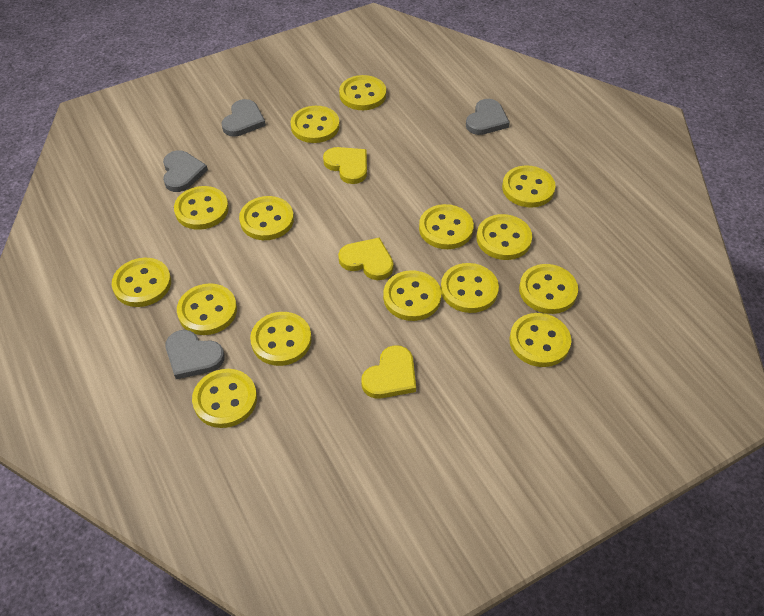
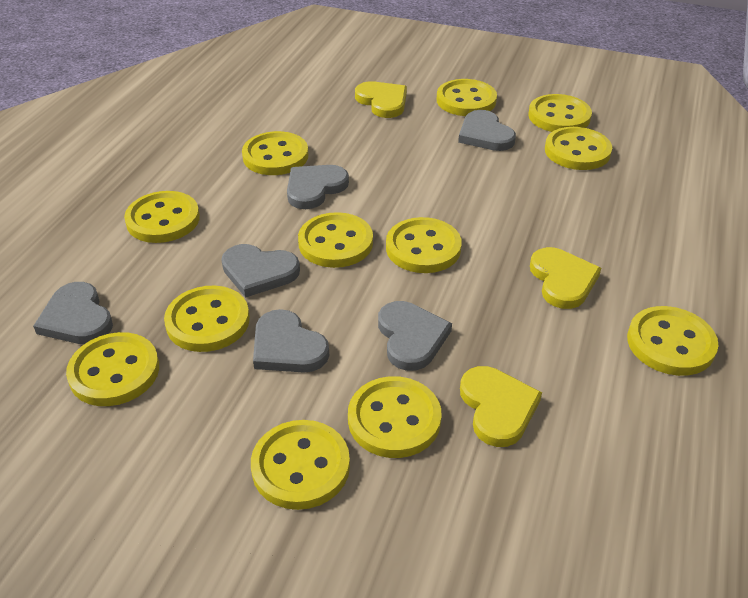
grey heart: 4 -> 6
yellow button: 15 -> 12

